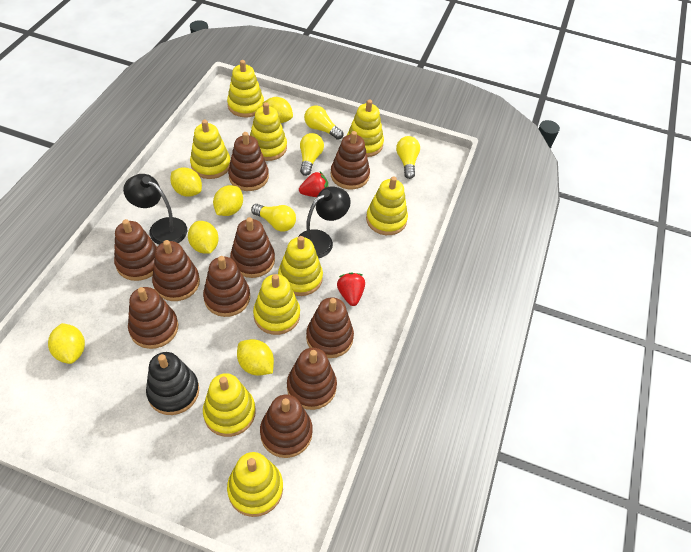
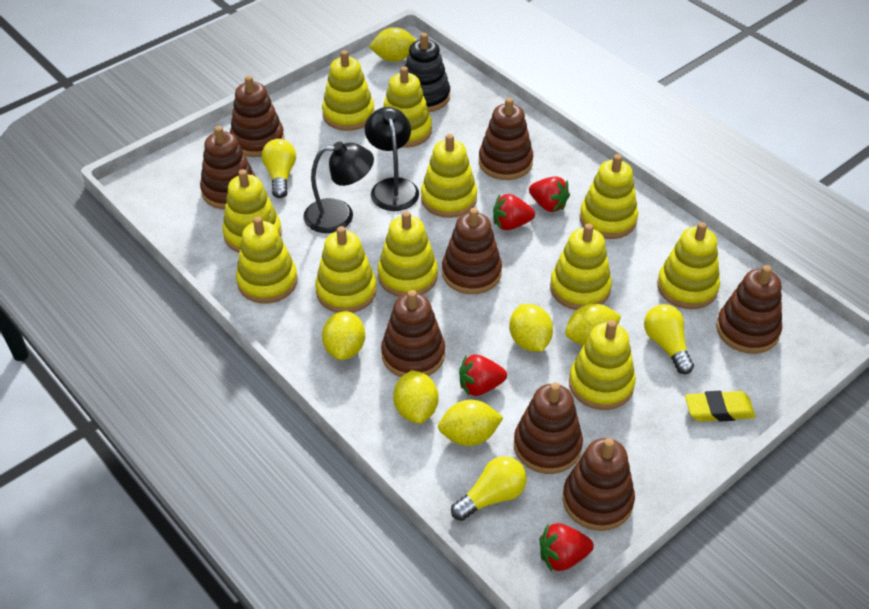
brown stacking toy: 10 -> 8
red strawberry: 2 -> 4
yellow eraser: 0 -> 1
yellow light bulb: 4 -> 3
yellow stacking toy: 9 -> 11

